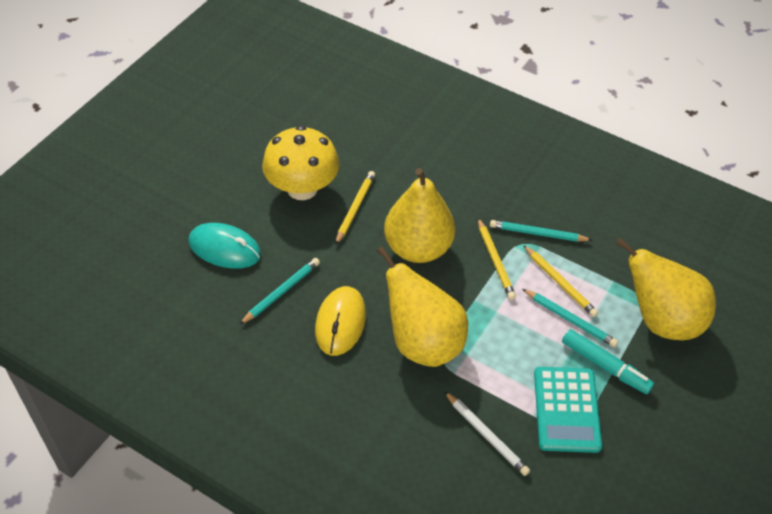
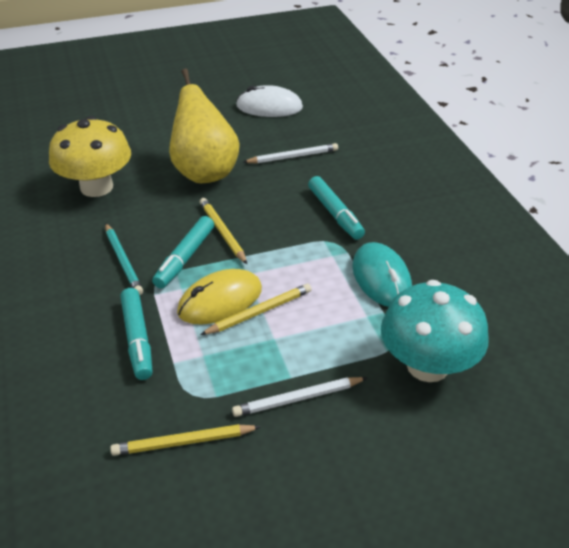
turquoise calculator: 1 -> 0
turquoise marker: 1 -> 3
turquoise mushroom: 0 -> 1
turquoise pencil: 3 -> 1
white mouse: 0 -> 1
white pencil: 1 -> 2
yellow pear: 3 -> 1

